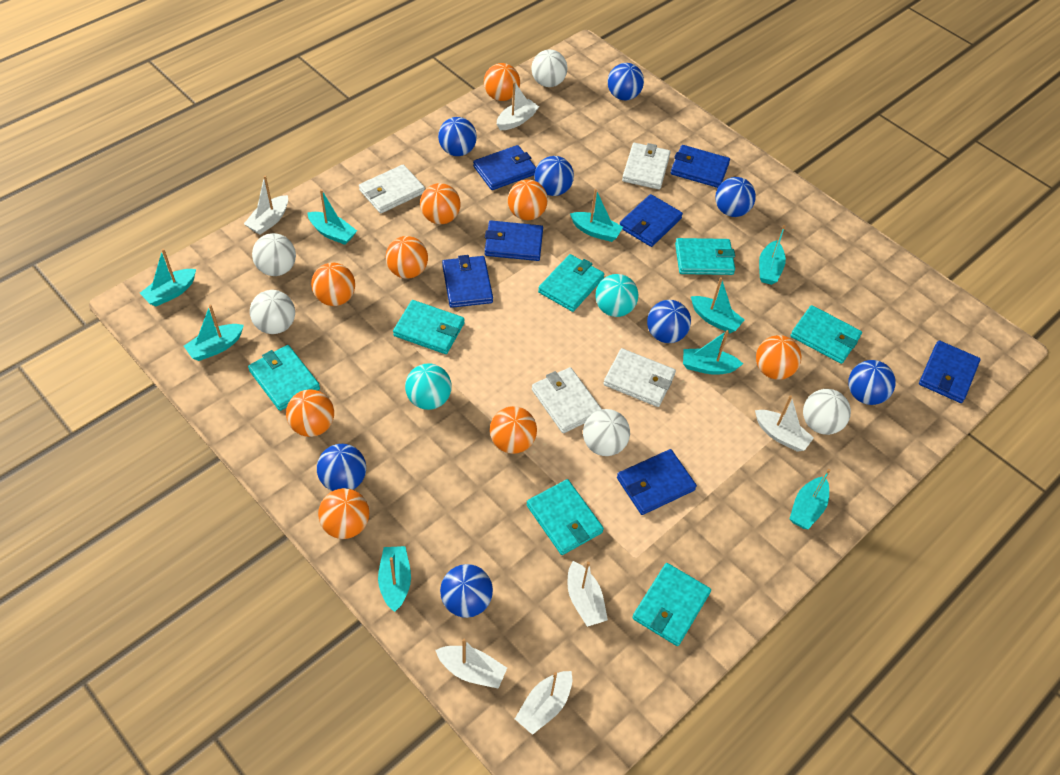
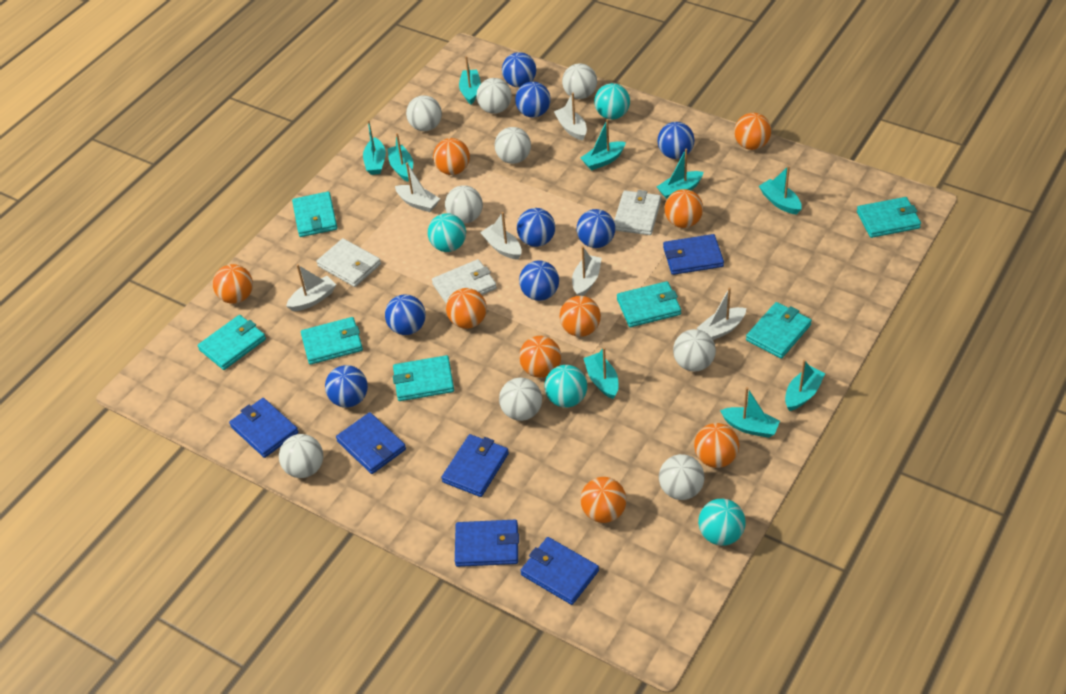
blue wallet: 7 -> 6
turquoise ball: 2 -> 4
white ball: 5 -> 9
white wallet: 4 -> 3

